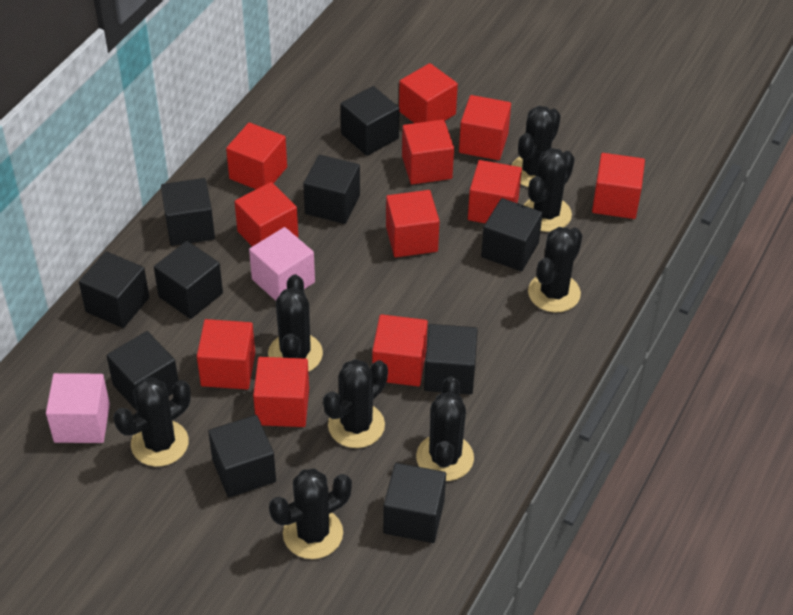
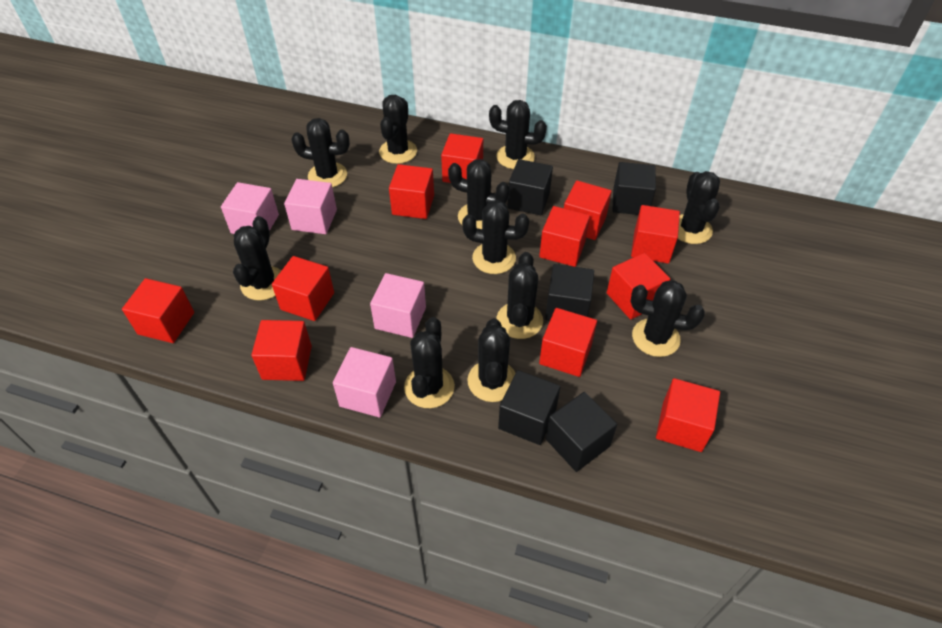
black cactus: 8 -> 11
black cube: 10 -> 5
pink cube: 2 -> 4

